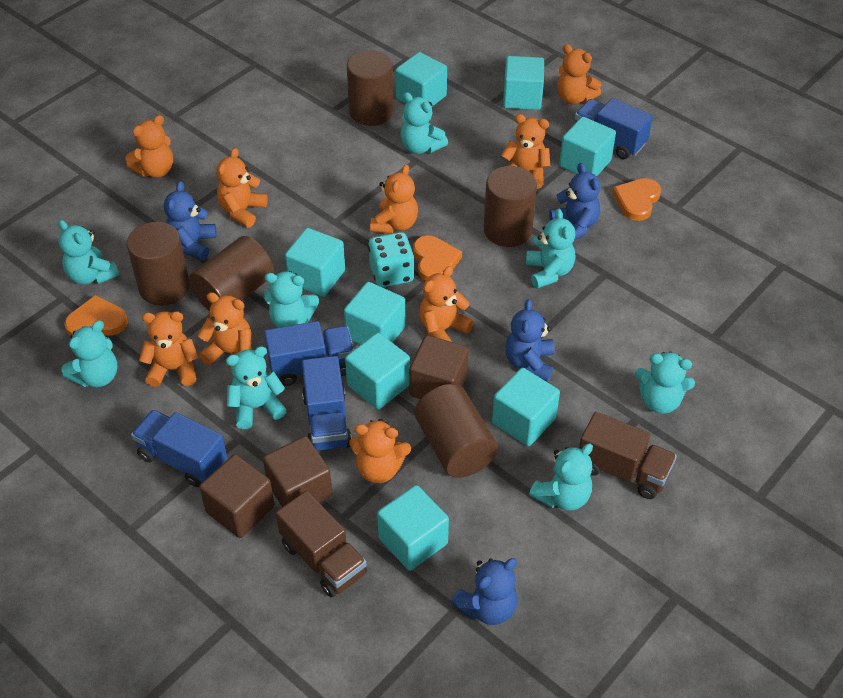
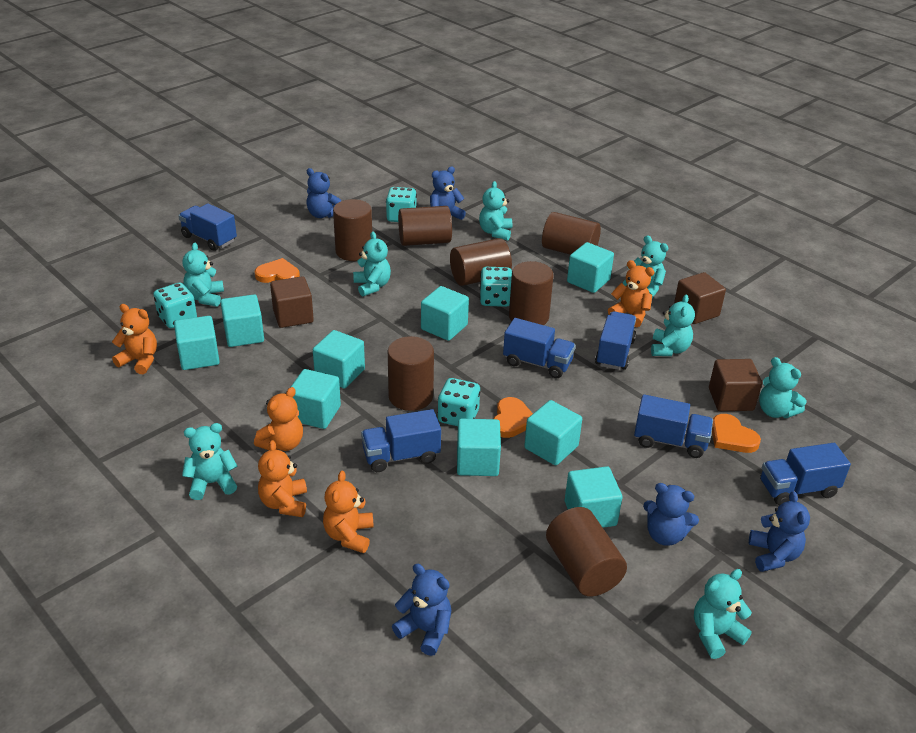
blue teddy bear: 4 -> 5
blue truck: 4 -> 6
brown cylinder: 5 -> 7
brown truck: 2 -> 0
orange teddy bear: 9 -> 5
turquoise cube: 8 -> 9
turquoise dice: 1 -> 4

